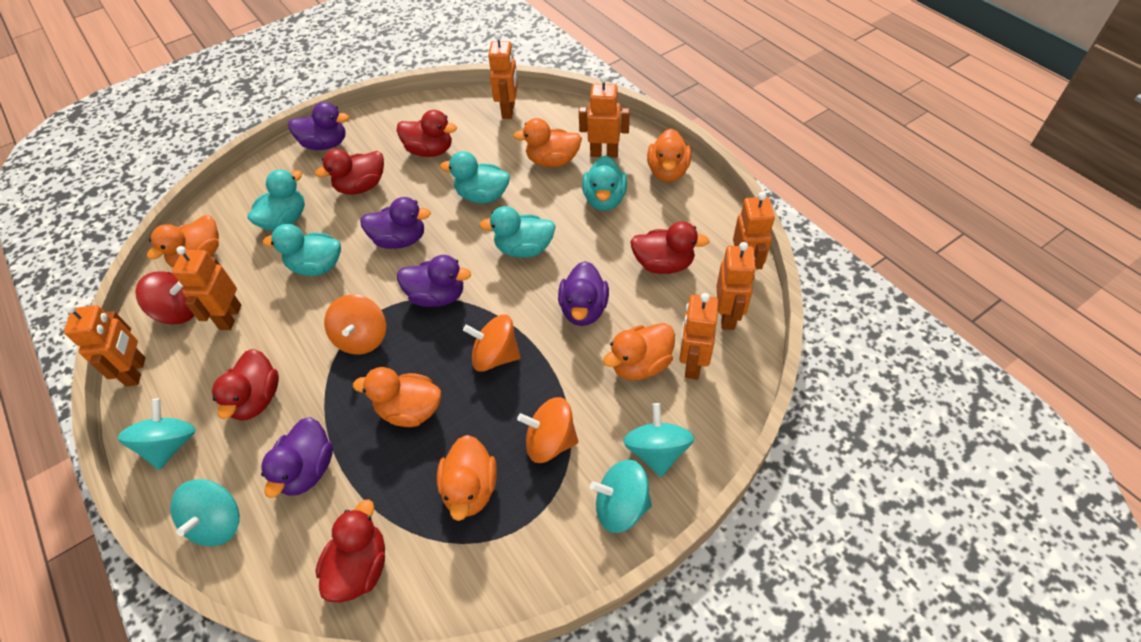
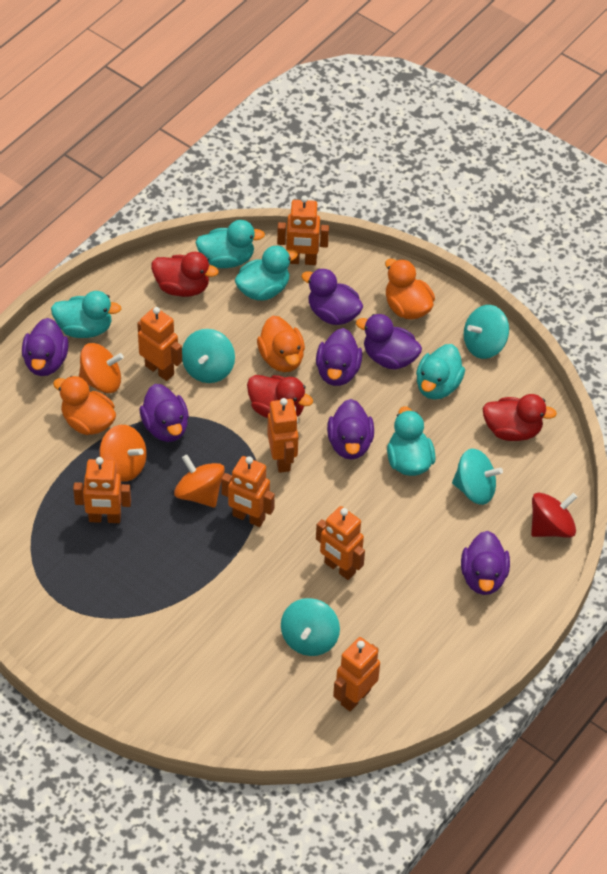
orange duck: 6 -> 3
purple duck: 5 -> 7
red duck: 5 -> 3

